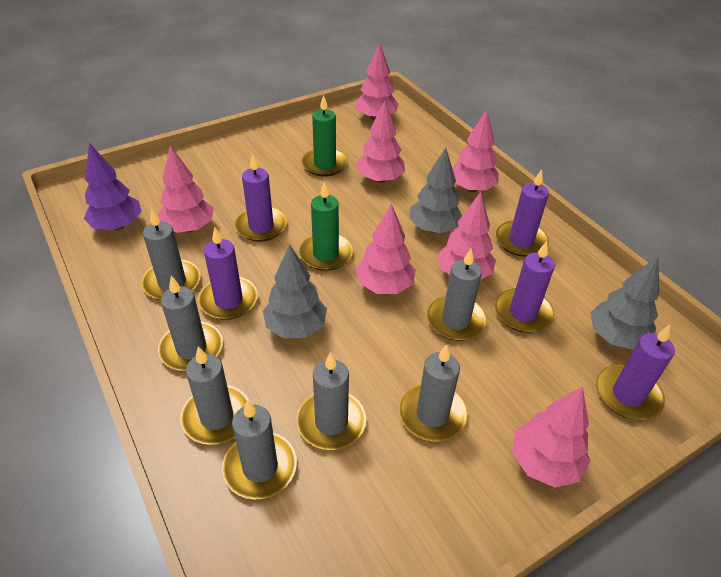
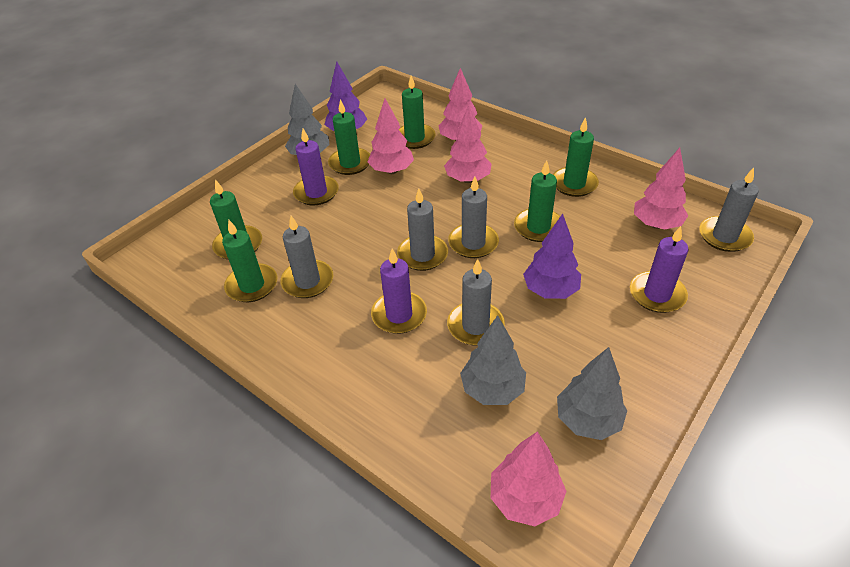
green candle: 2 -> 6
grey candle: 7 -> 5
pink tree: 7 -> 5
purple candle: 5 -> 3
purple tree: 1 -> 2

